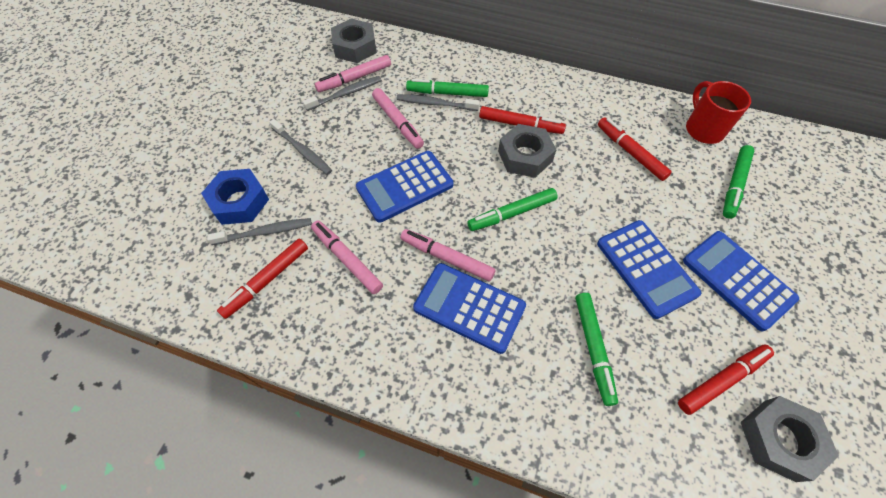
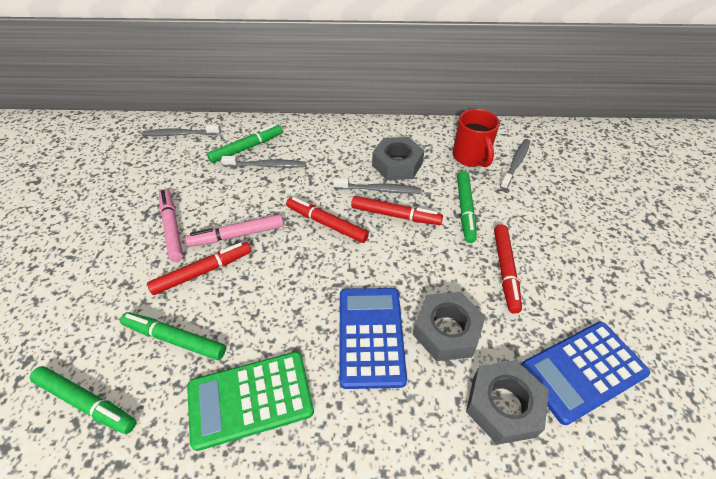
blue calculator: 4 -> 2
blue nut: 1 -> 0
green calculator: 0 -> 1
pink marker: 4 -> 2

